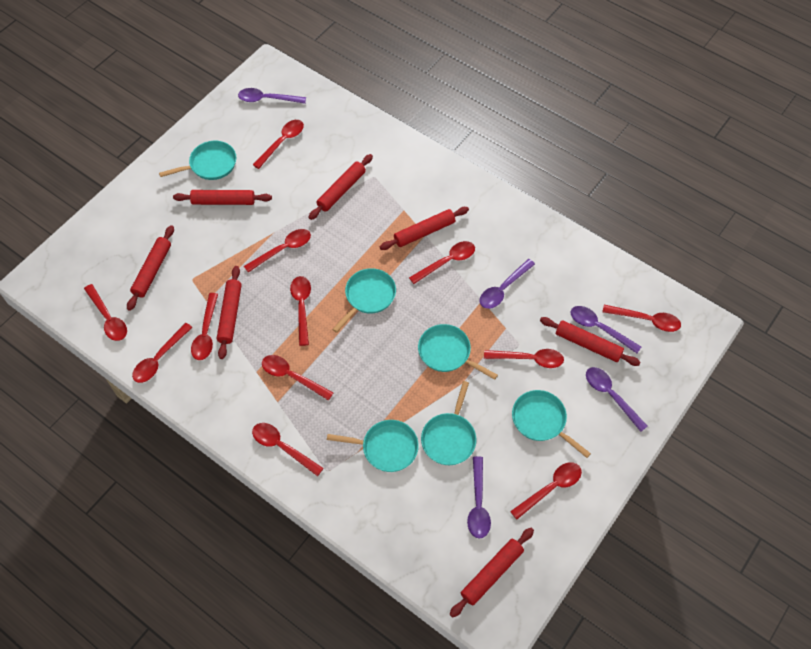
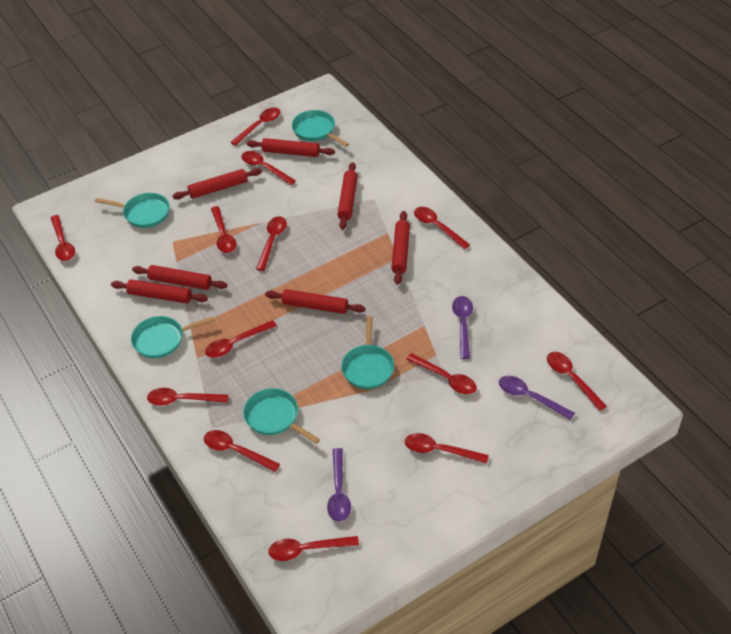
purple spoon: 5 -> 3
red spoon: 12 -> 13
turquoise pan: 6 -> 5

